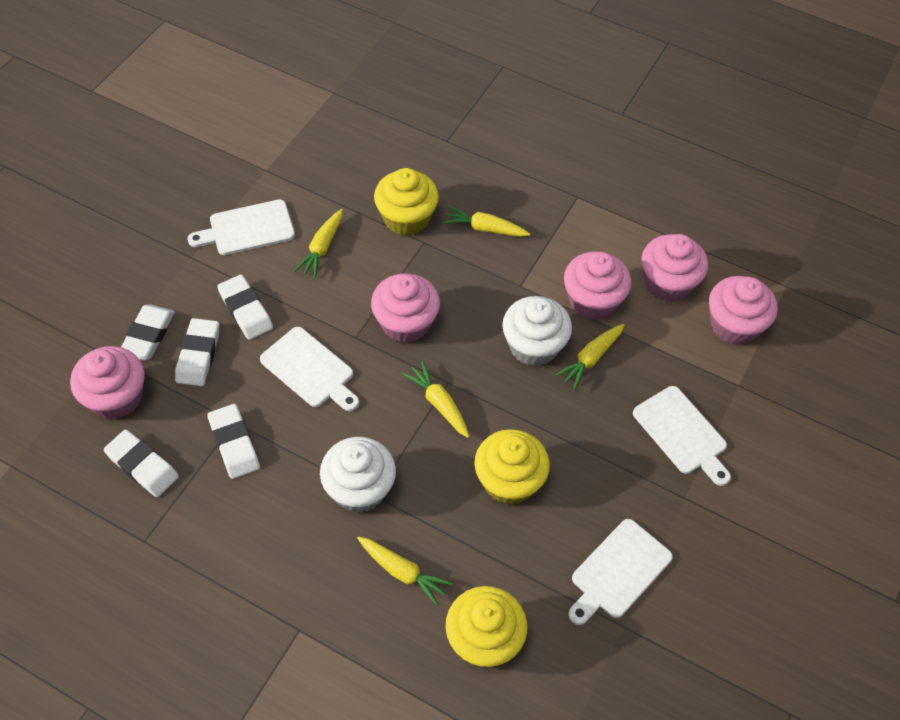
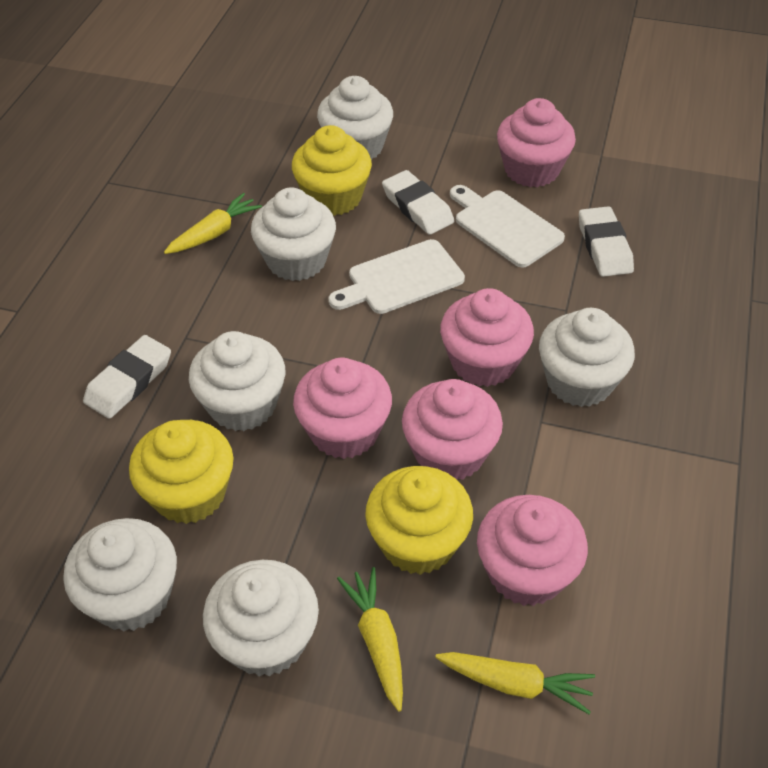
white cupcake: 2 -> 6
white cutting board: 4 -> 2
white eraser: 5 -> 3
yellow carrot: 5 -> 3

